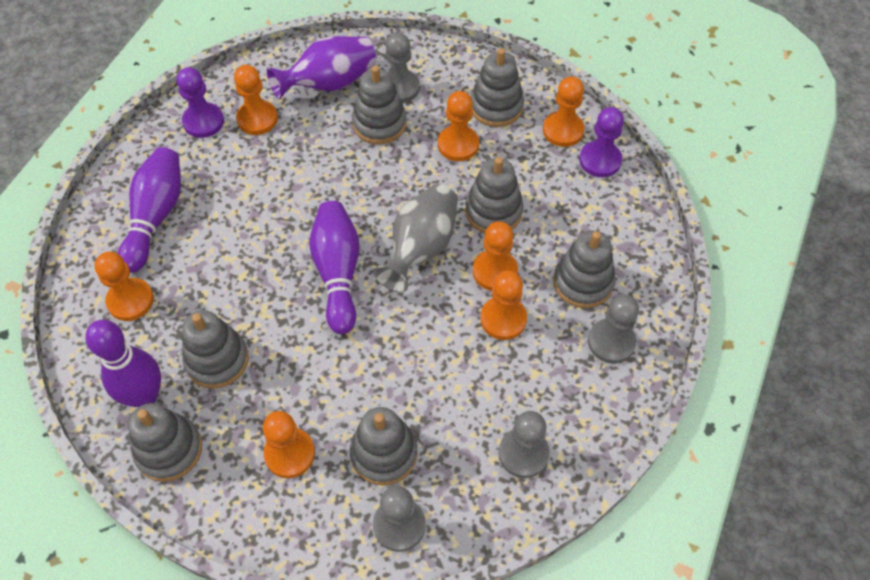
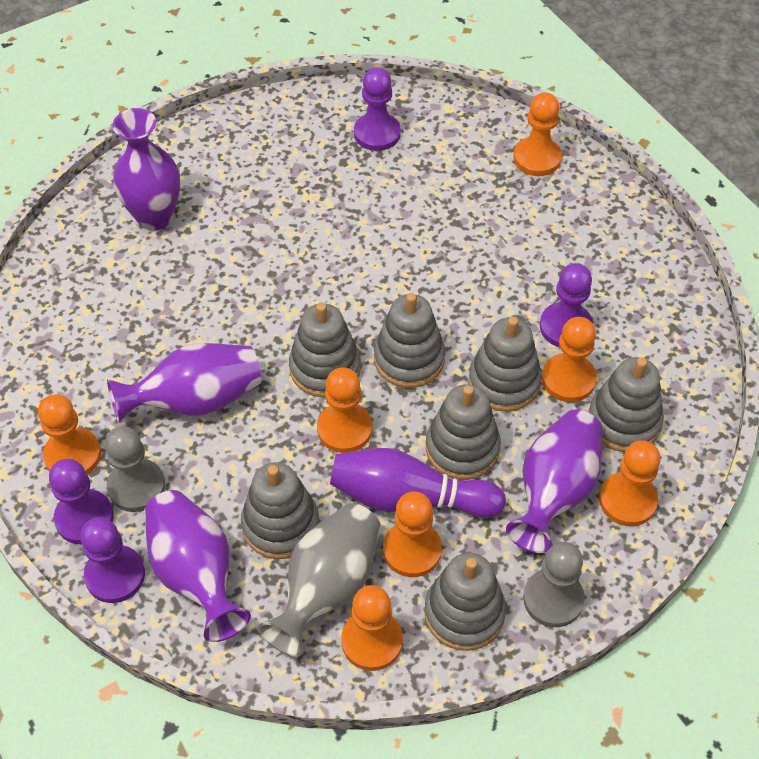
grey pawn: 4 -> 2
purple bowling pin: 3 -> 1
purple pawn: 2 -> 4
purple vase: 1 -> 4

